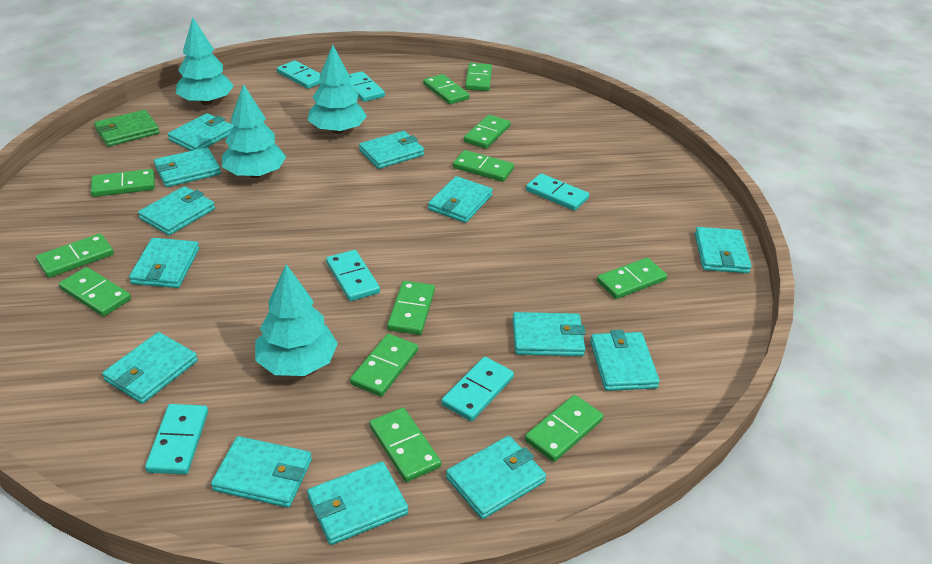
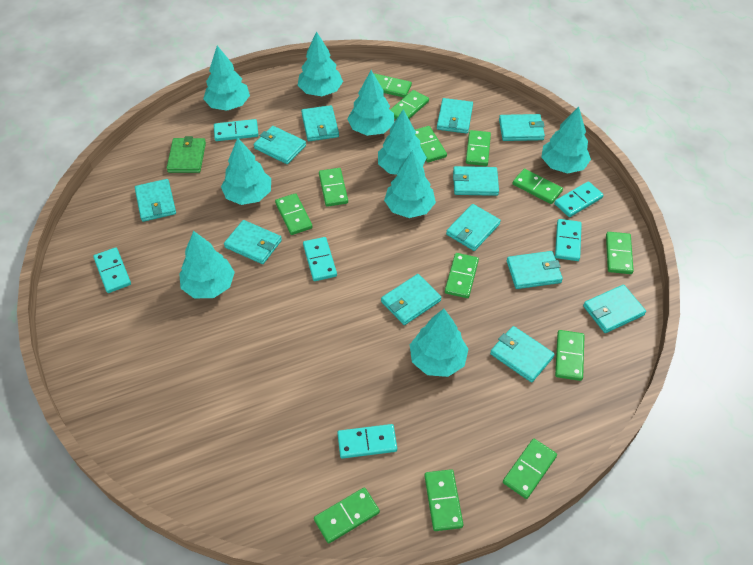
green domino: 12 -> 13
turquoise tree: 4 -> 9
turquoise wallet: 13 -> 12

